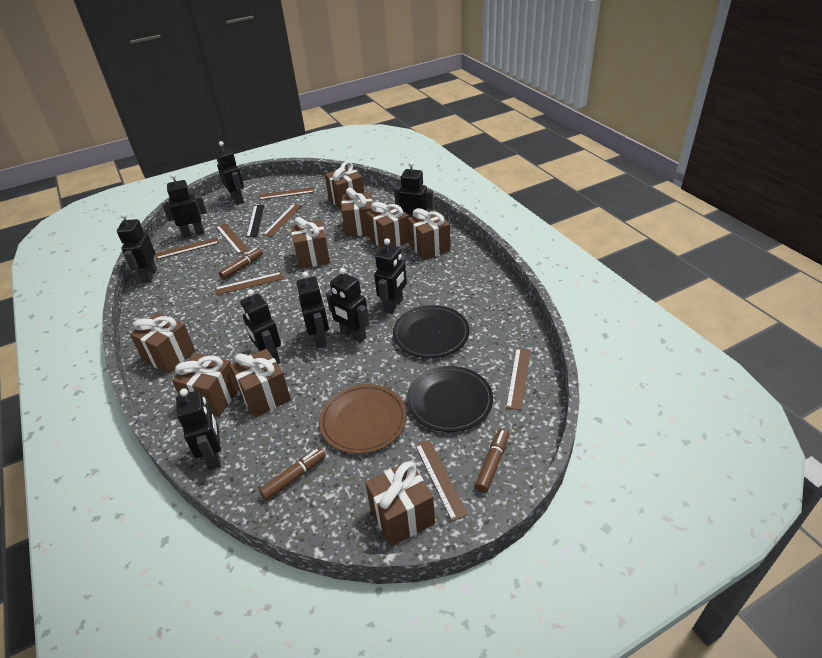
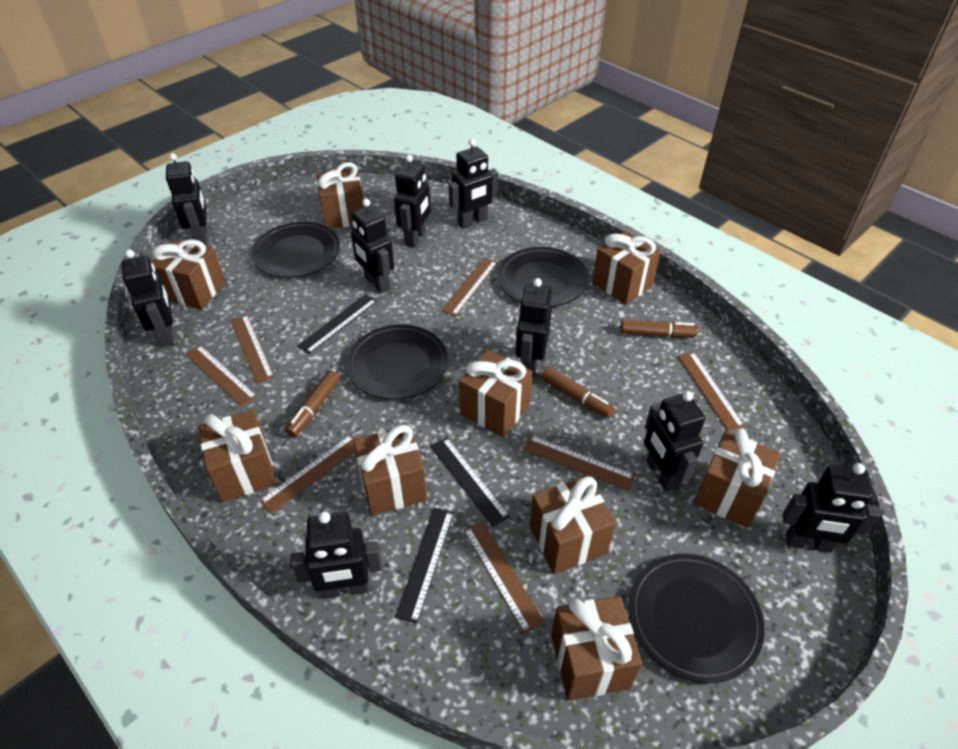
black plate: 2 -> 4
black ruler: 1 -> 3
brown plate: 1 -> 0

